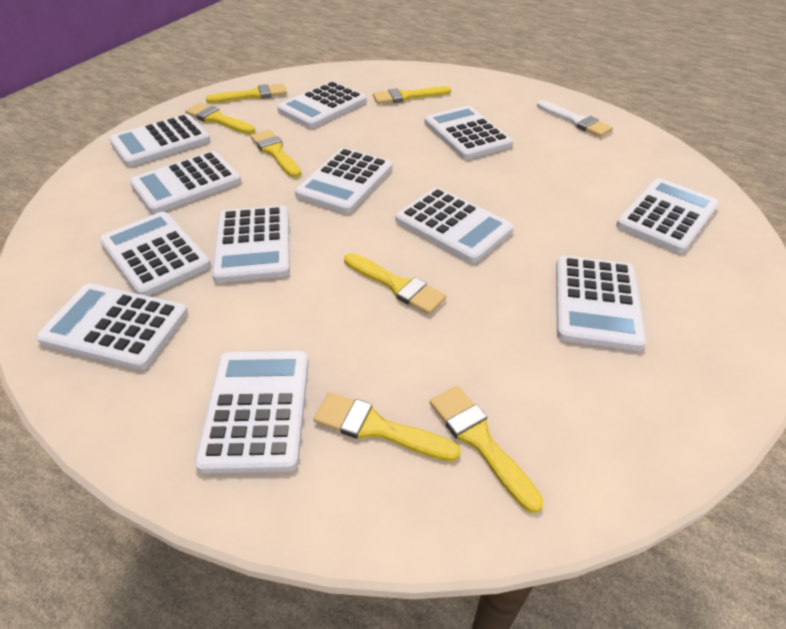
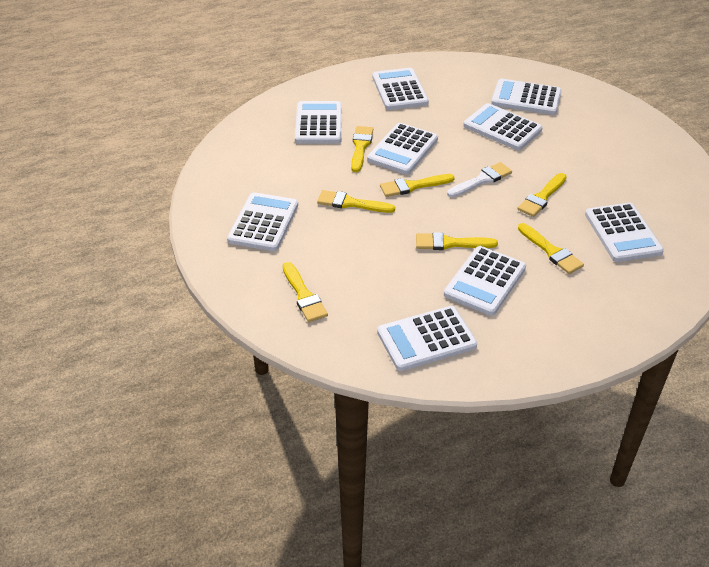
white calculator: 12 -> 9

